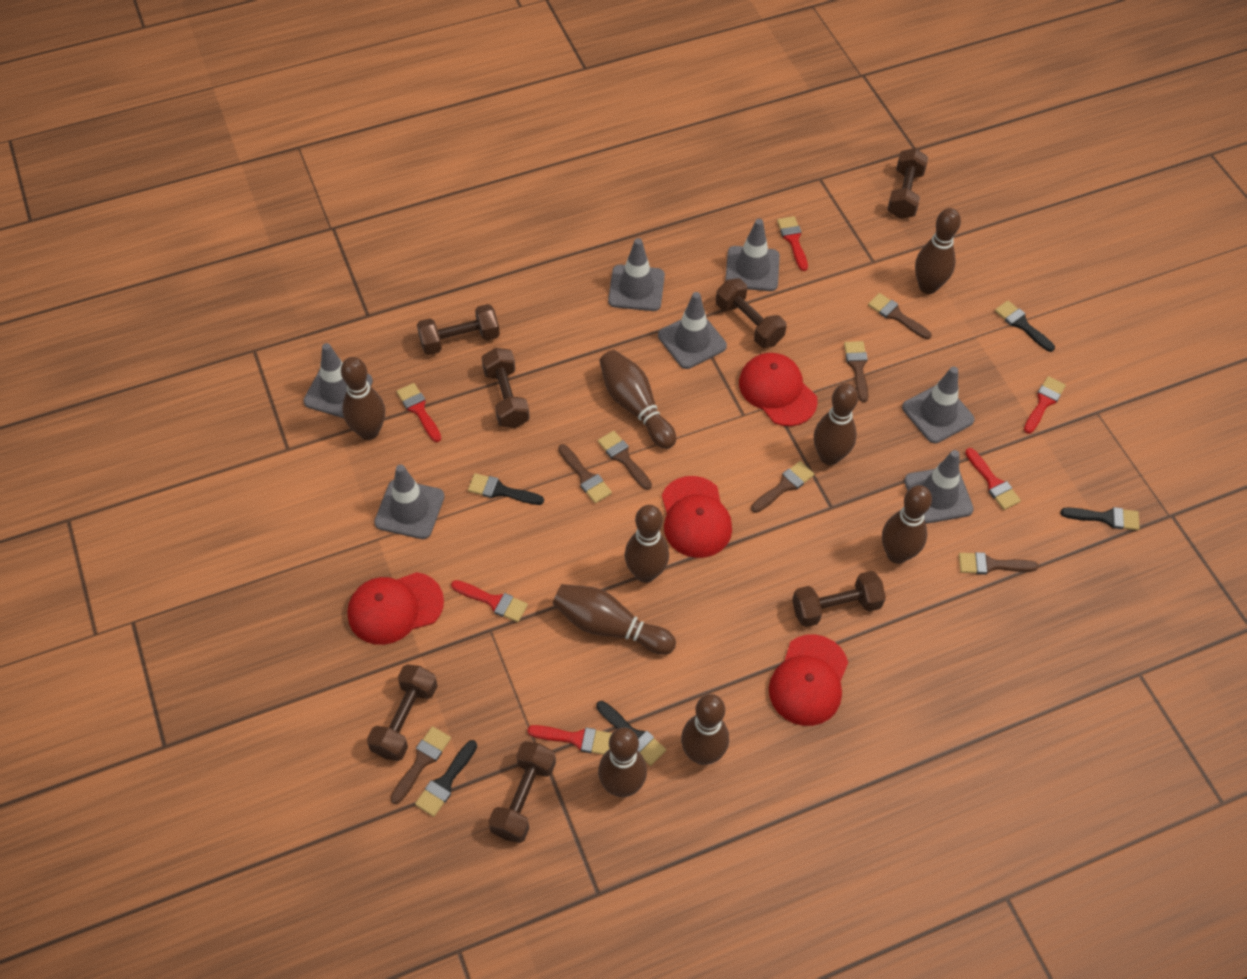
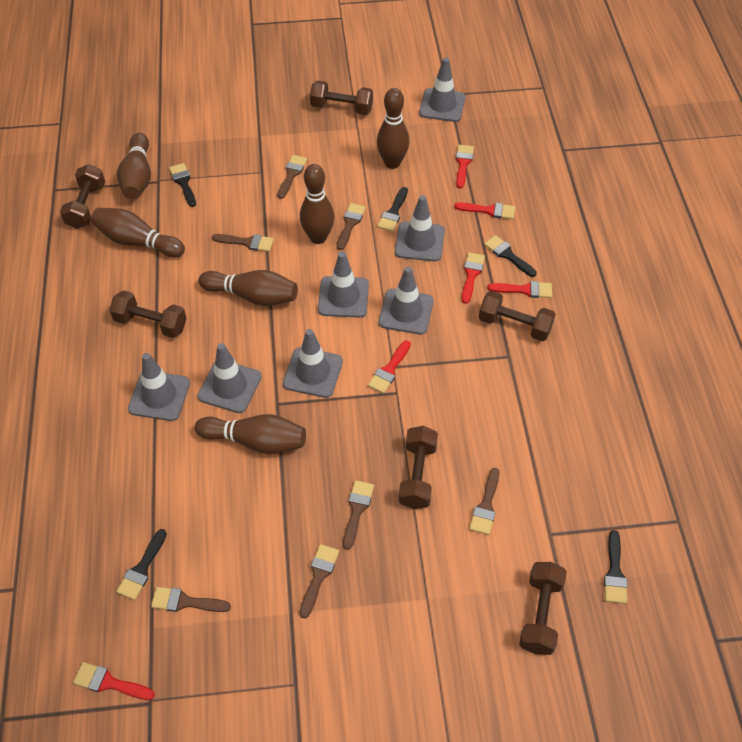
brown bowling pin: 9 -> 6
brown dumbbell: 7 -> 6
red cap: 4 -> 0

